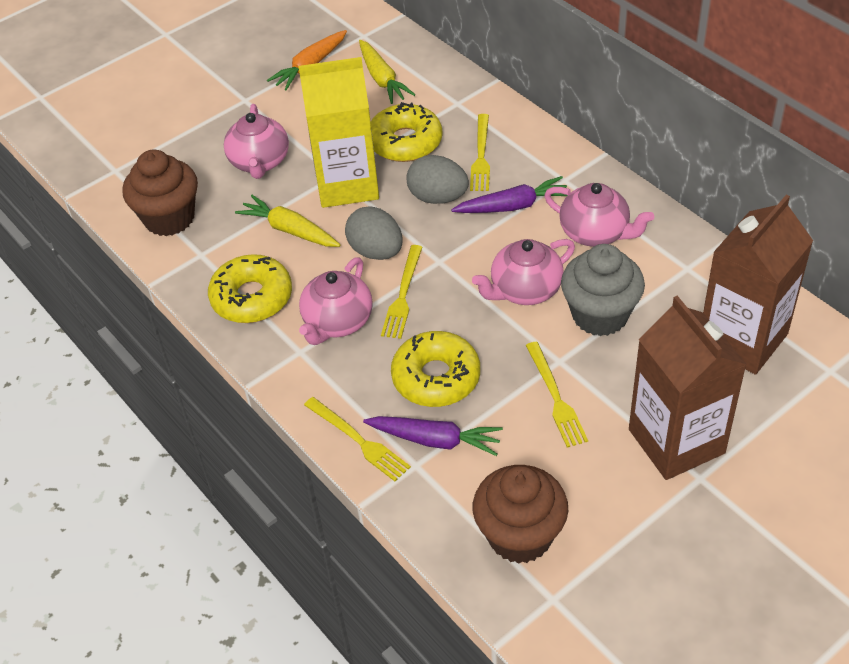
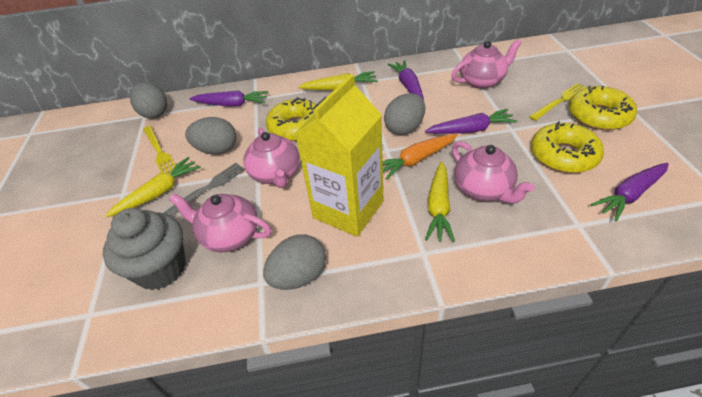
brown carton: 2 -> 0
brown cupcake: 2 -> 0
grey egg: 2 -> 4
grey fork: 0 -> 1
purple carrot: 2 -> 4
yellow carrot: 2 -> 3
yellow fork: 4 -> 2

